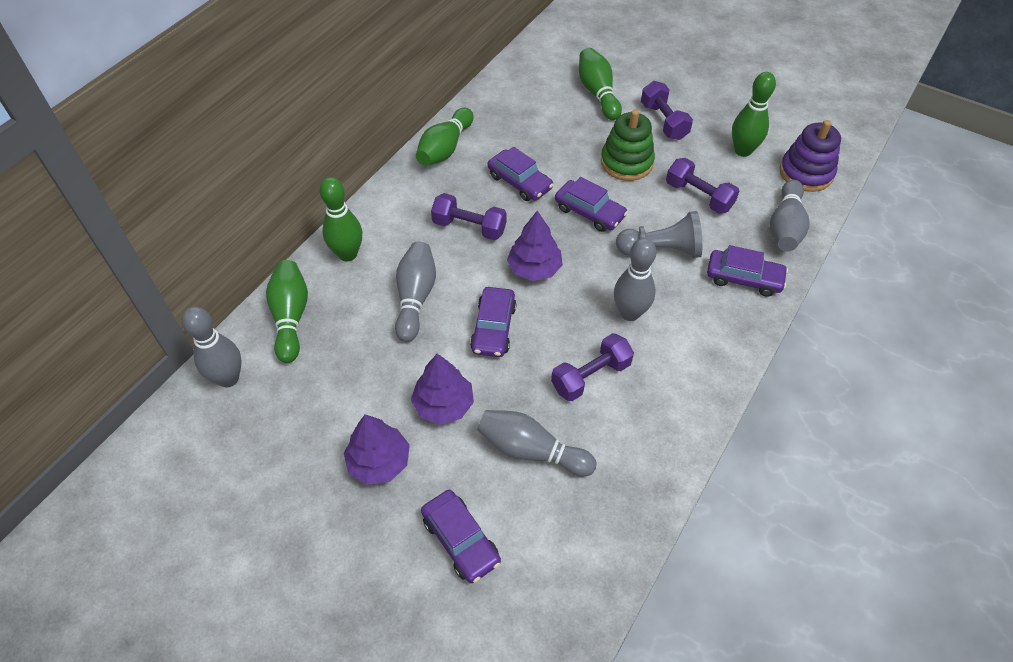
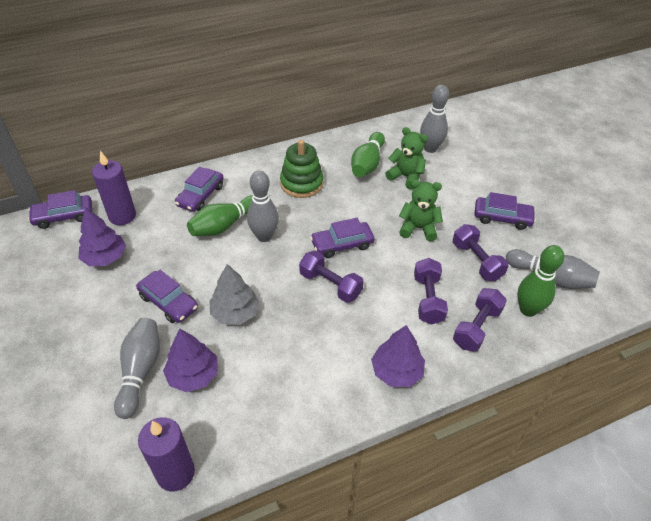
green bowling pin: 5 -> 3
green teddy bear: 0 -> 2
grey bowling pin: 5 -> 4
grey pawn: 1 -> 0
grey tree: 0 -> 1
purple candle: 0 -> 2
purple stacking toy: 1 -> 0

